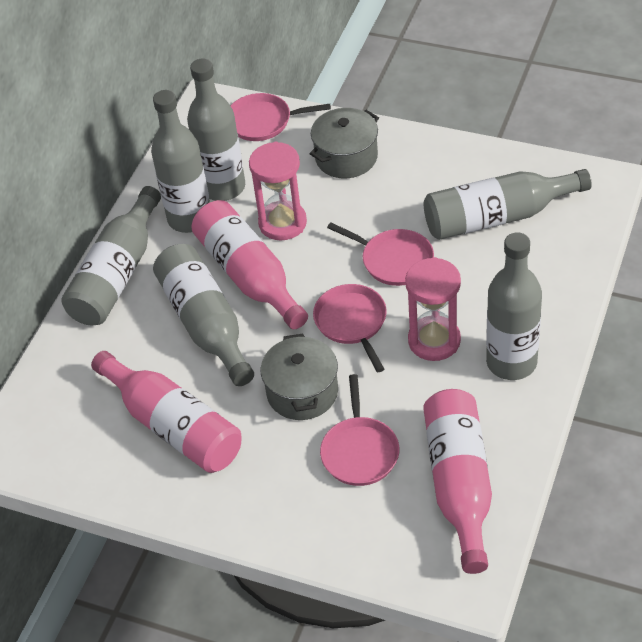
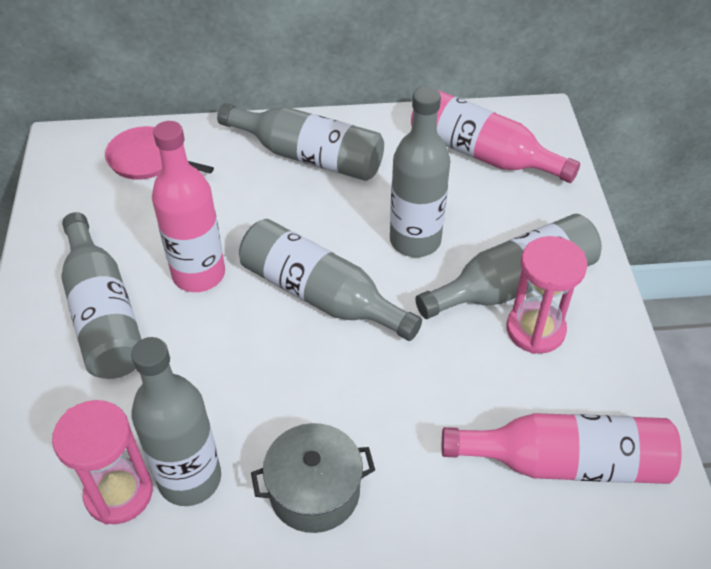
grey pot: 2 -> 1
pink pan: 4 -> 1

